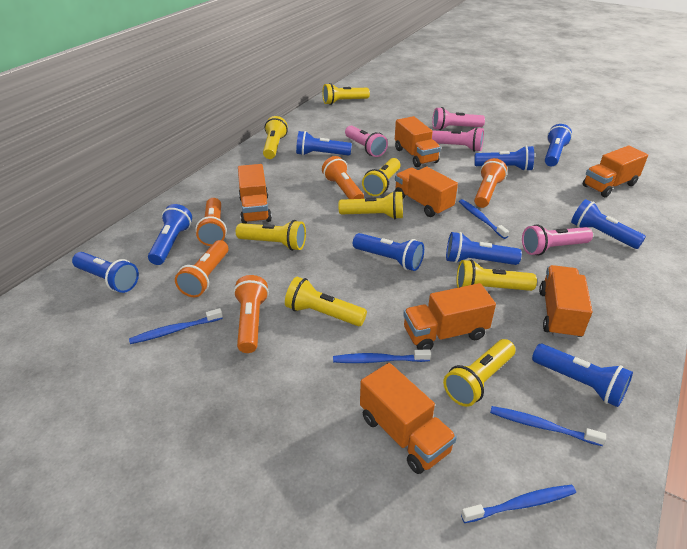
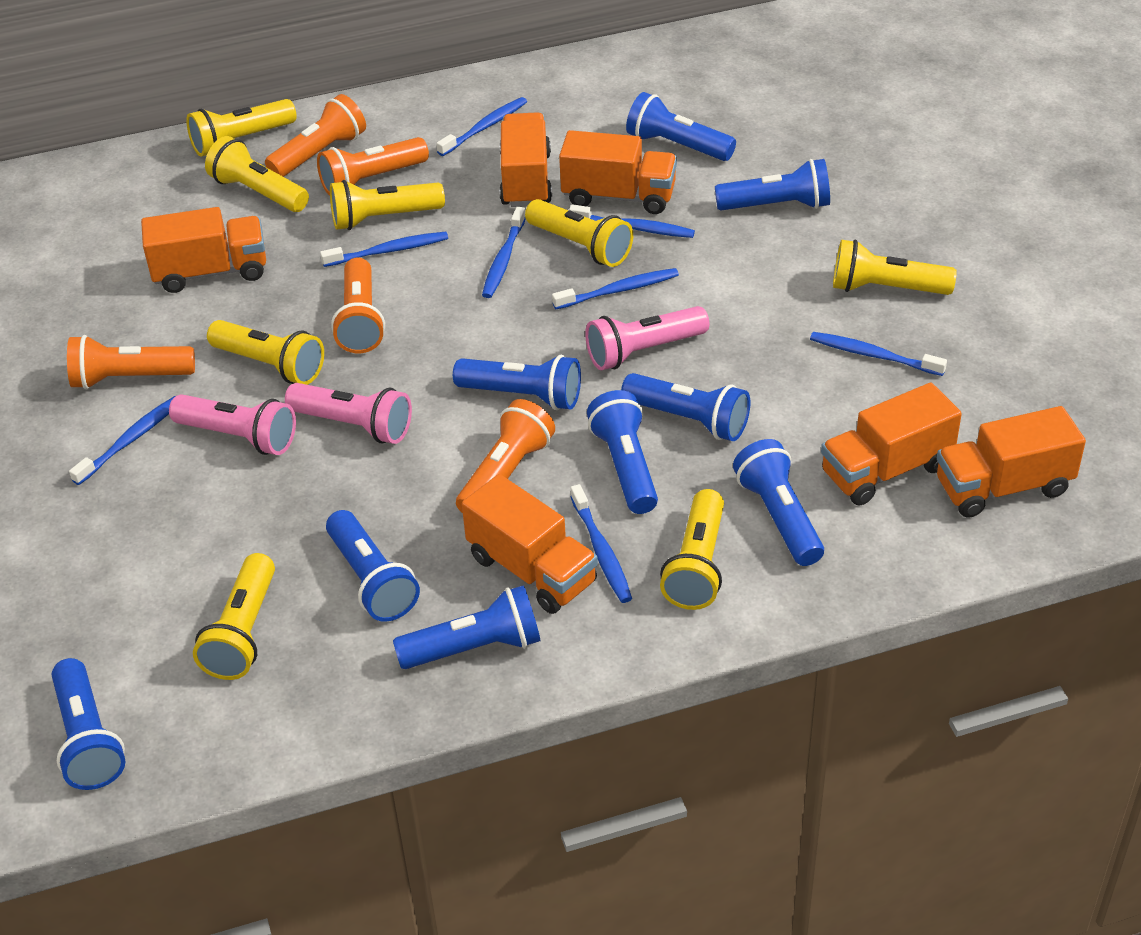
blue toothbrush: 5 -> 8
orange truck: 7 -> 6
pink flashlight: 4 -> 3

